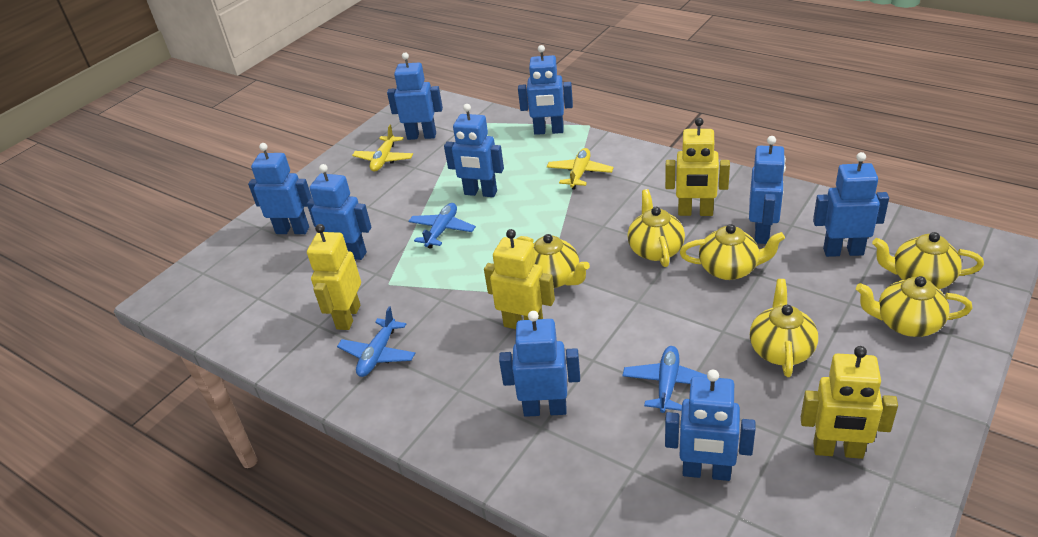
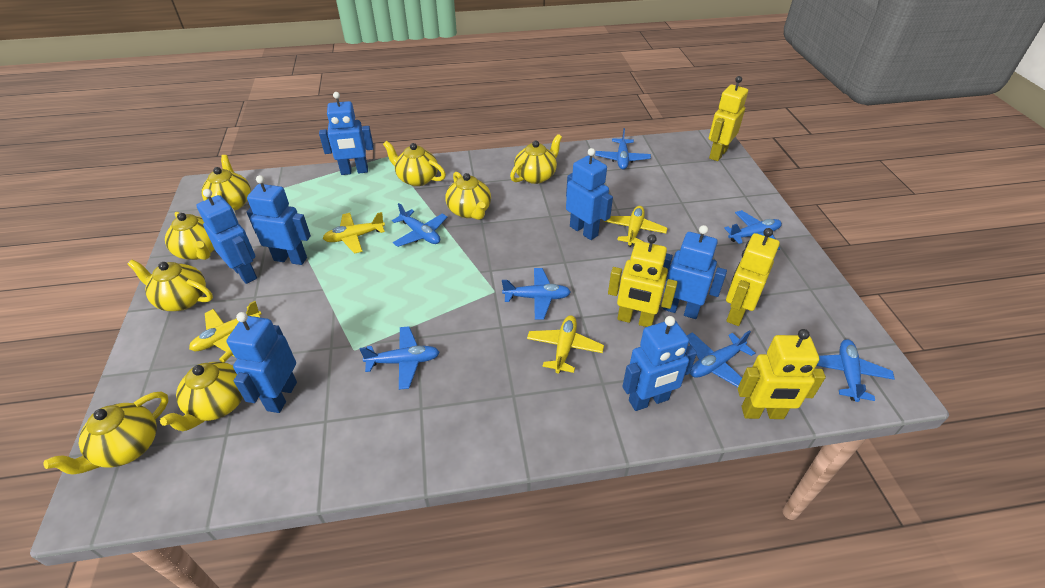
blue plane: 3 -> 7
blue robot: 9 -> 7
yellow plane: 2 -> 4
yellow teapot: 6 -> 8

